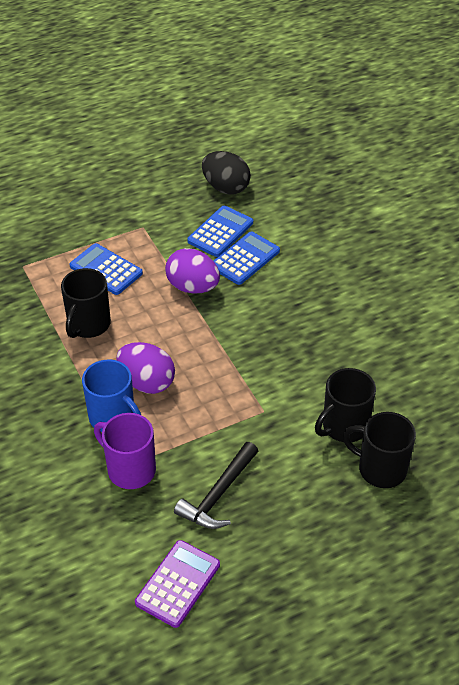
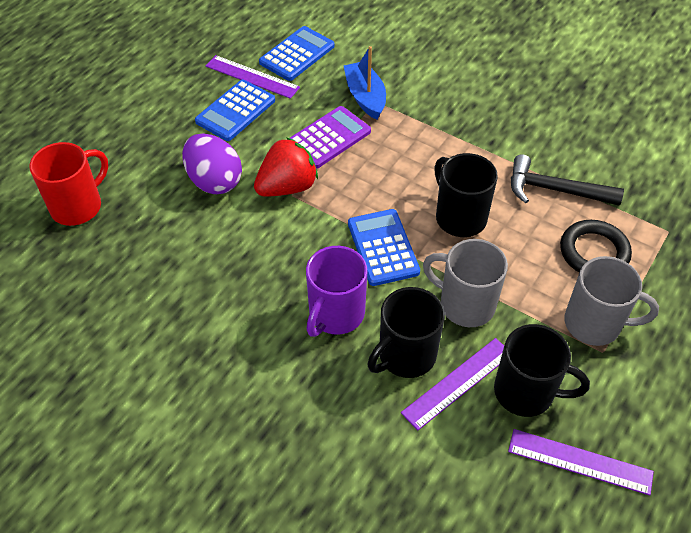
black egg: 1 -> 0
black ring: 0 -> 1
blue boat: 0 -> 1
blue mug: 1 -> 0
grey mug: 0 -> 2
purple egg: 2 -> 1
purple ruler: 0 -> 3
red mug: 0 -> 1
red strawberry: 0 -> 1

